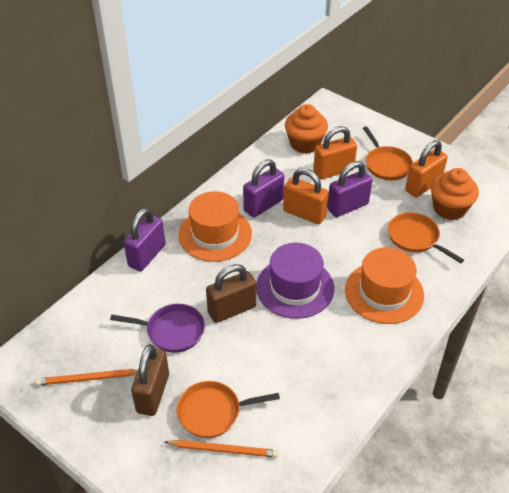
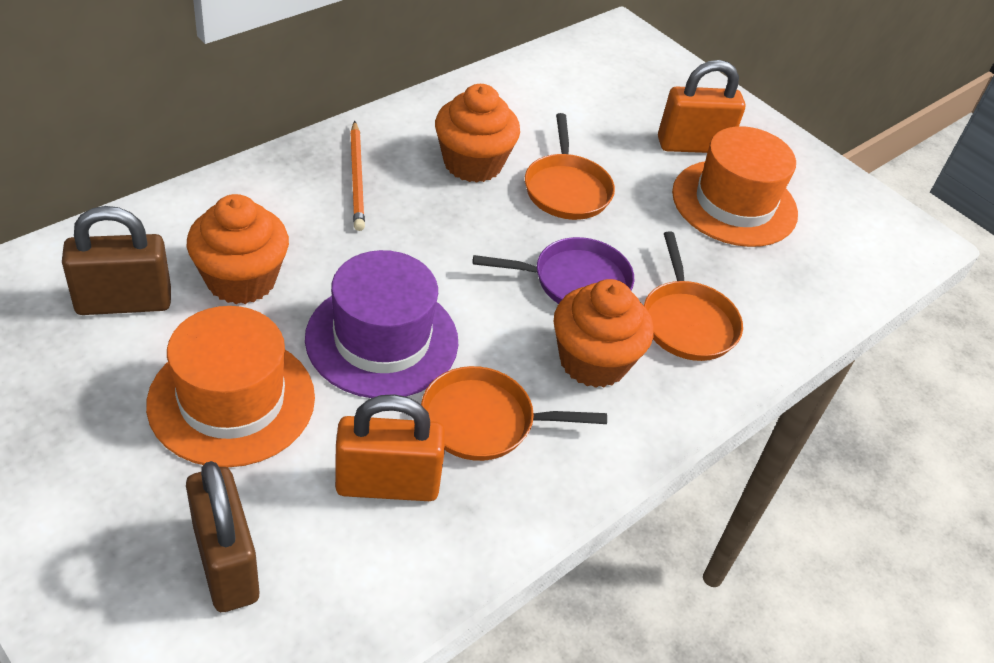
orange cupcake: 2 -> 3
orange padlock: 3 -> 2
orange pencil: 2 -> 1
purple padlock: 3 -> 0

